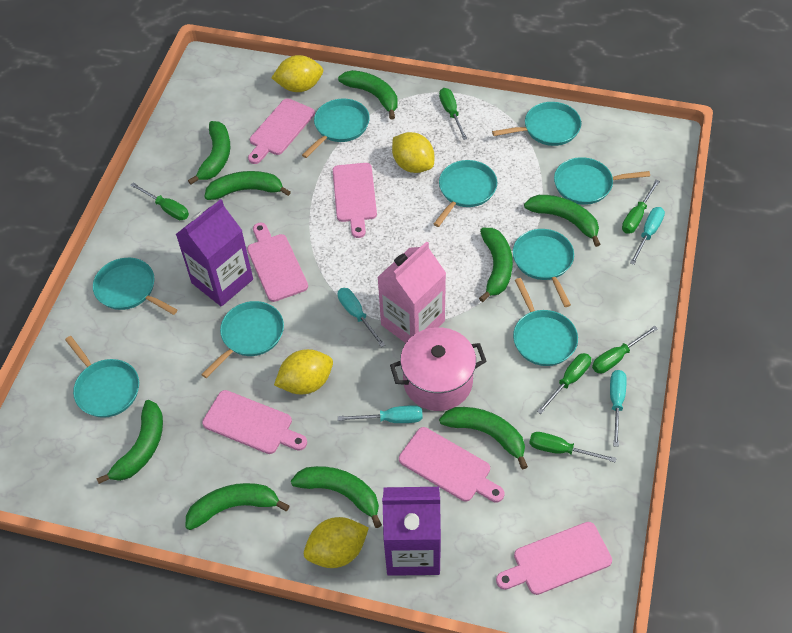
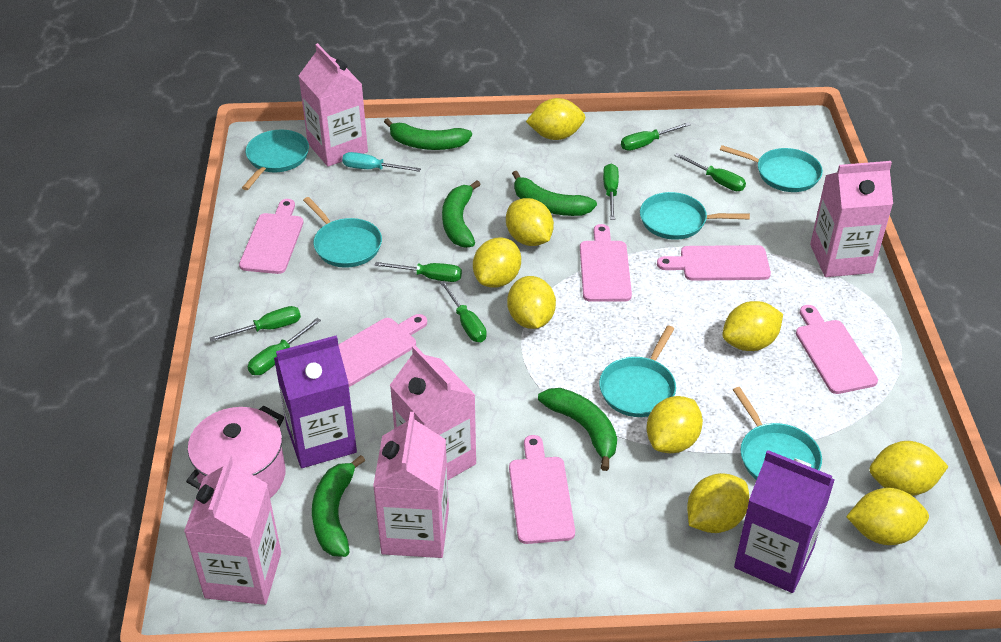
green banana: 9 -> 5
green screwdriver: 6 -> 7
pink carton: 1 -> 5
turquoise pan: 9 -> 6
turquoise screwdriver: 4 -> 1
yellow lemon: 4 -> 9

